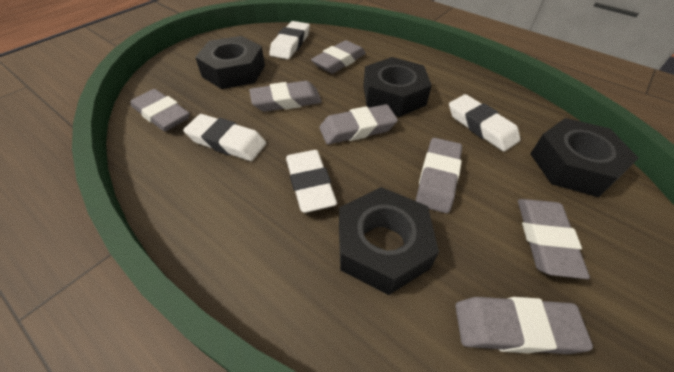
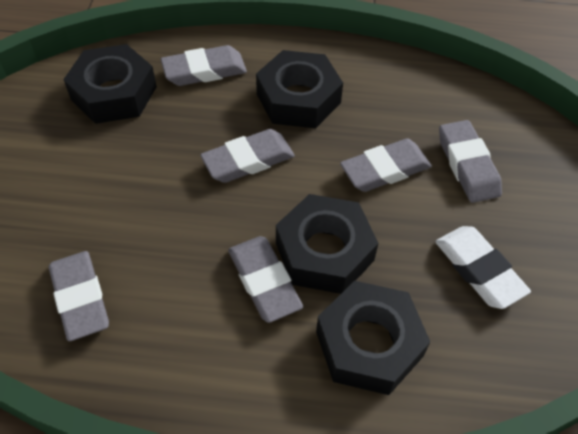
grey eraser: 7 -> 6
white eraser: 4 -> 1

